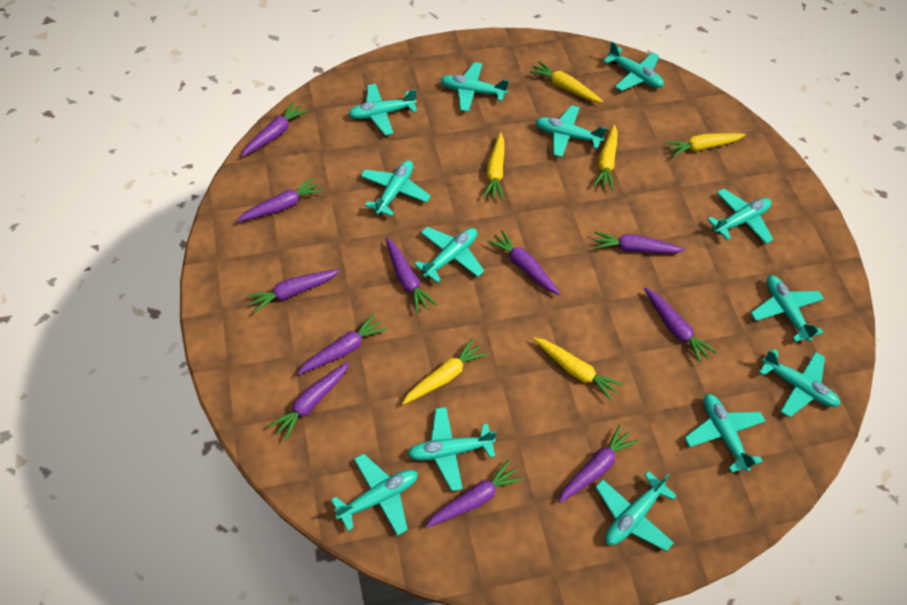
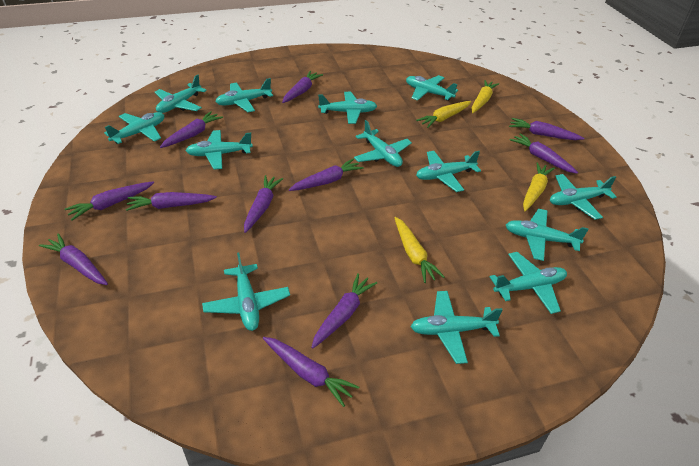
yellow carrot: 6 -> 4

